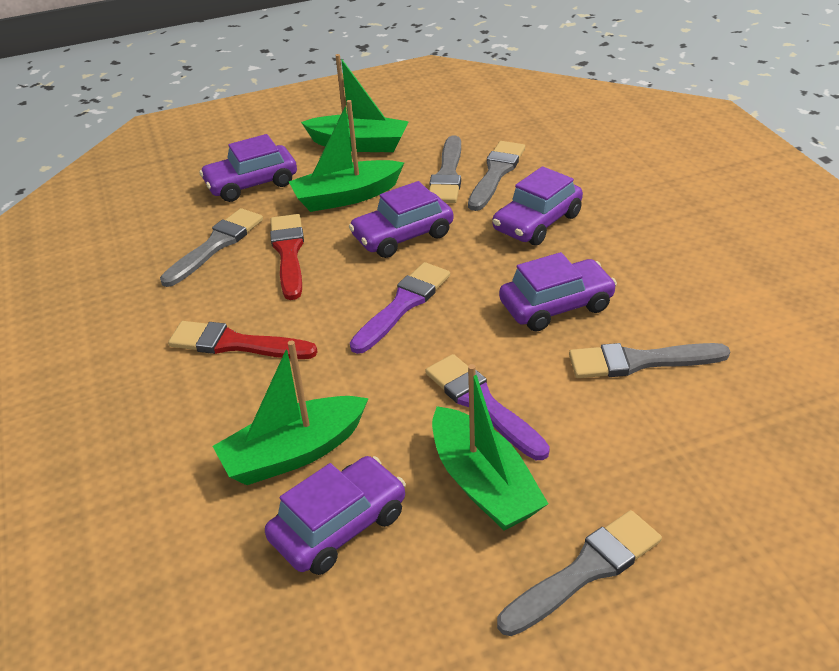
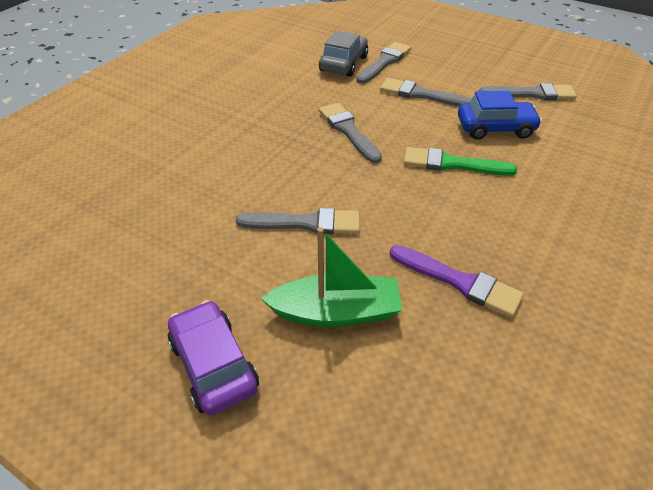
blue car: 0 -> 1
green boat: 4 -> 1
green brush: 0 -> 1
grey car: 0 -> 1
purple brush: 2 -> 1
purple car: 5 -> 1
red brush: 2 -> 0

